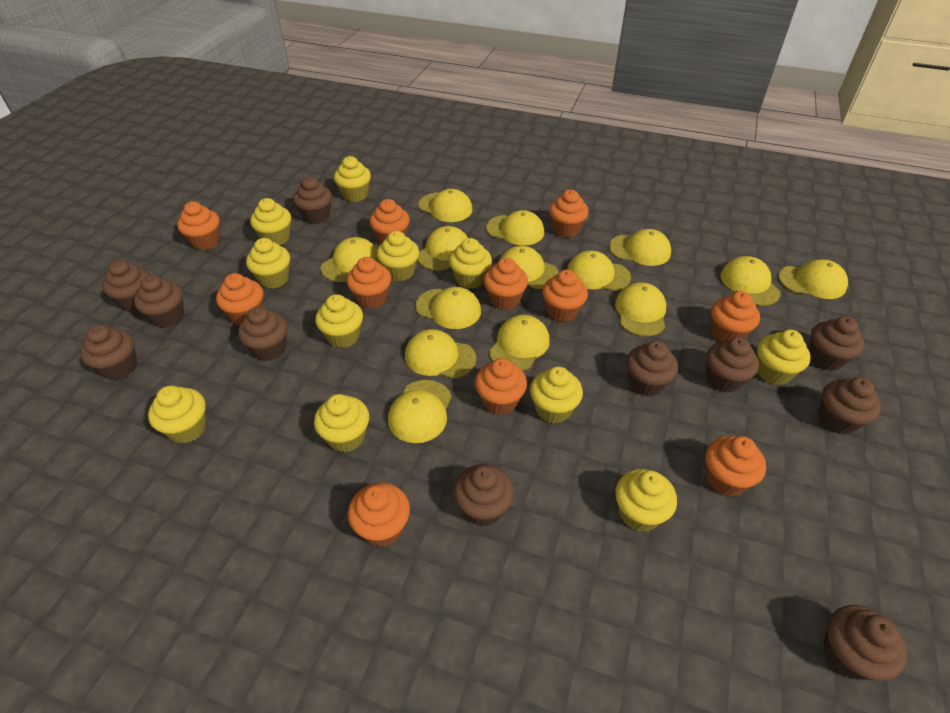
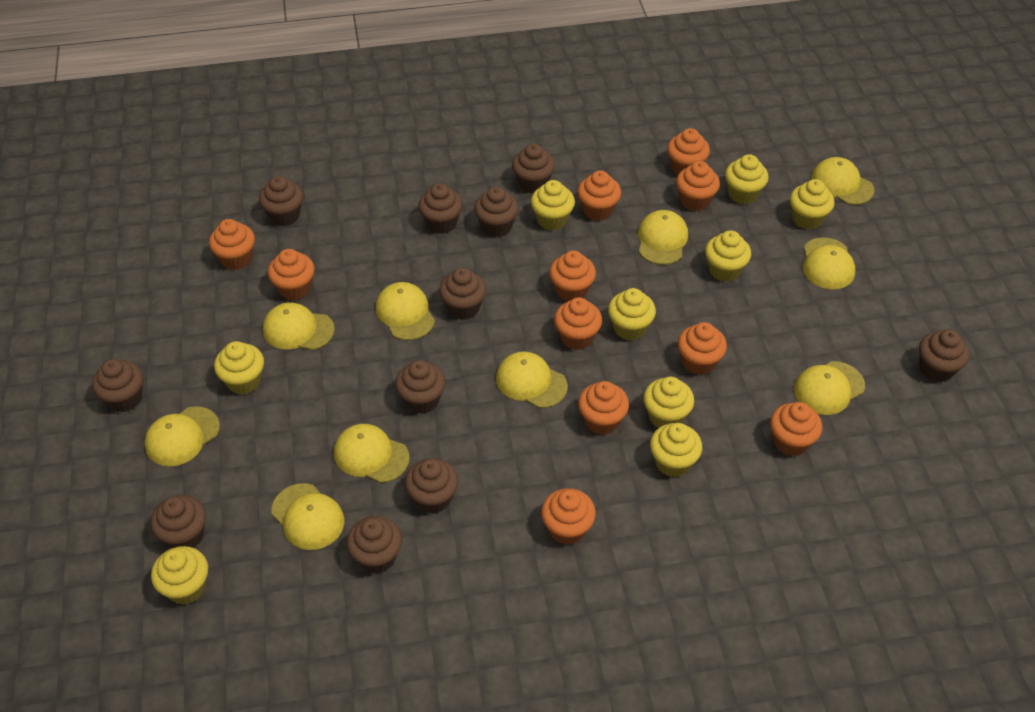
yellow cap: 14 -> 10
yellow cupcake: 11 -> 9

